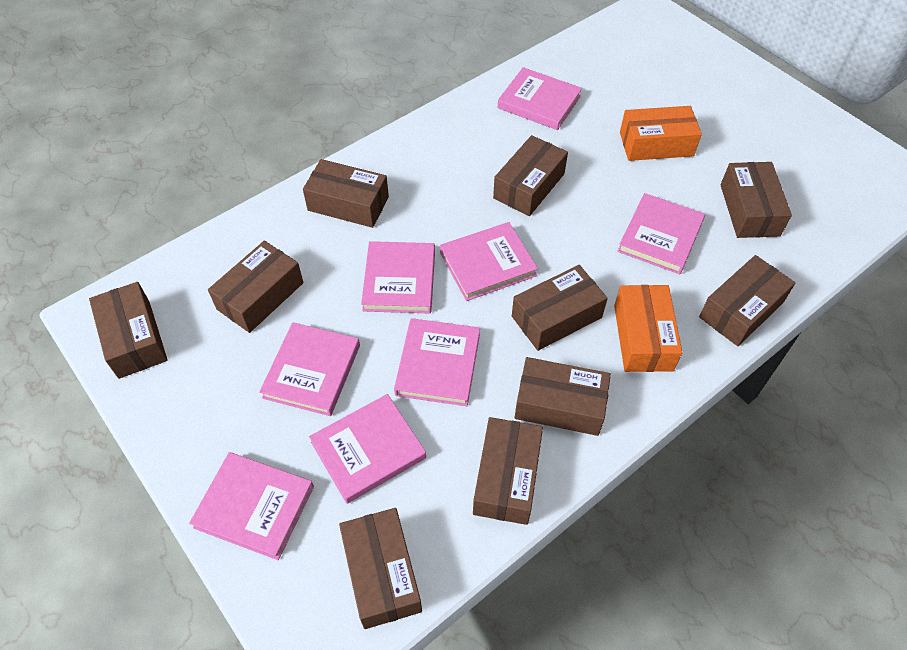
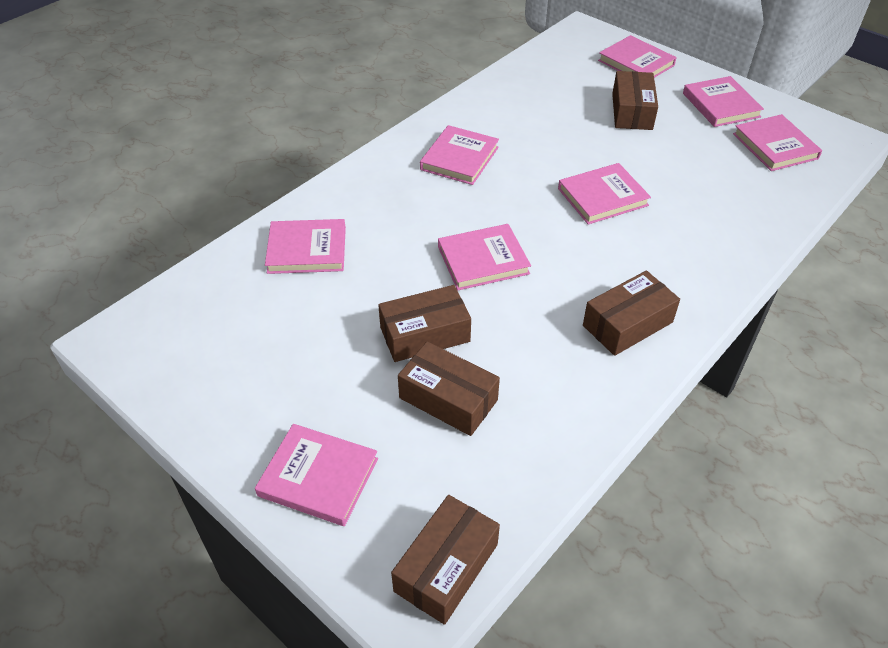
brown box: 10 -> 5
orange box: 2 -> 0

